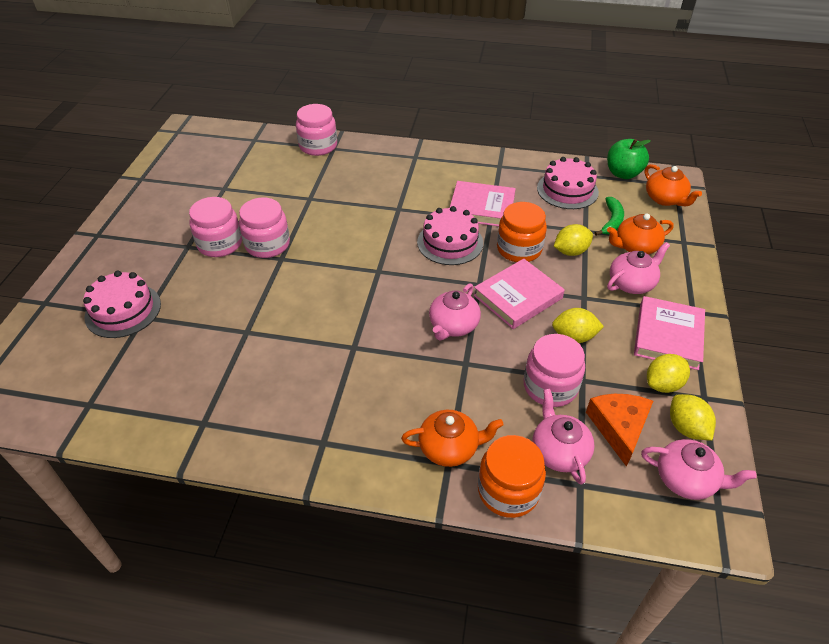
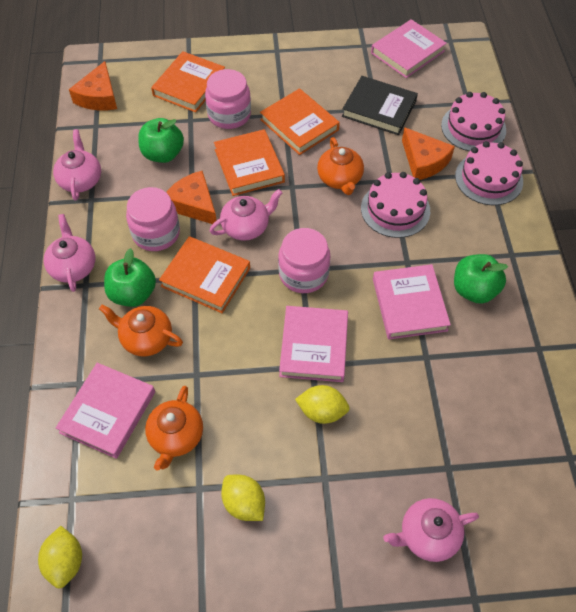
black book: 0 -> 1
green apple: 1 -> 3
green banana: 1 -> 0
orange book: 0 -> 4
orange cheese: 1 -> 3
orange jar: 2 -> 0
pink book: 3 -> 4
pink jar: 4 -> 3
yellow lemon: 4 -> 3

